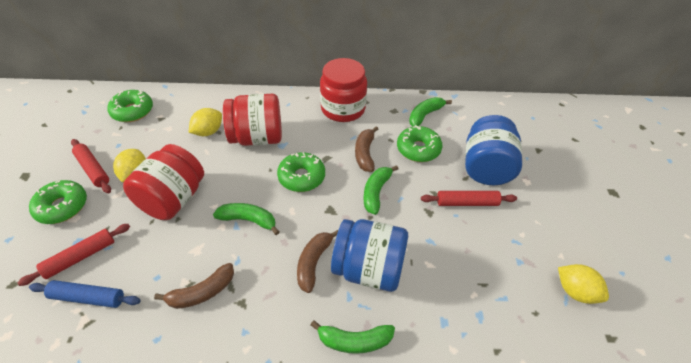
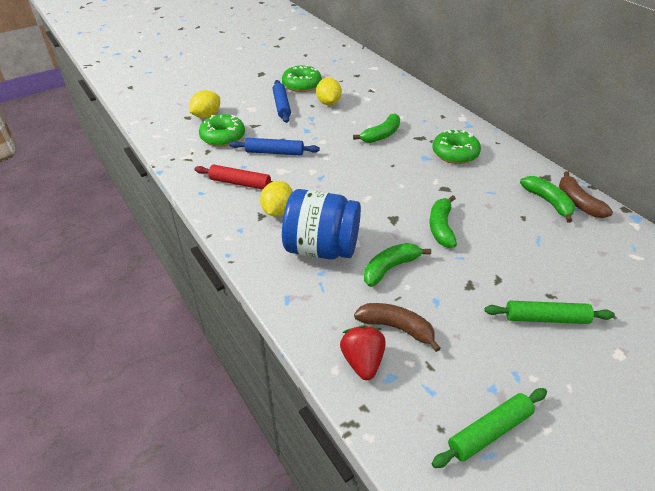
blue jar: 2 -> 1
blue rolling pin: 1 -> 2
brown banana: 3 -> 2
green donut: 4 -> 3
green rolling pin: 0 -> 2
red jar: 3 -> 0
red rolling pin: 3 -> 1
red strawberry: 0 -> 1

